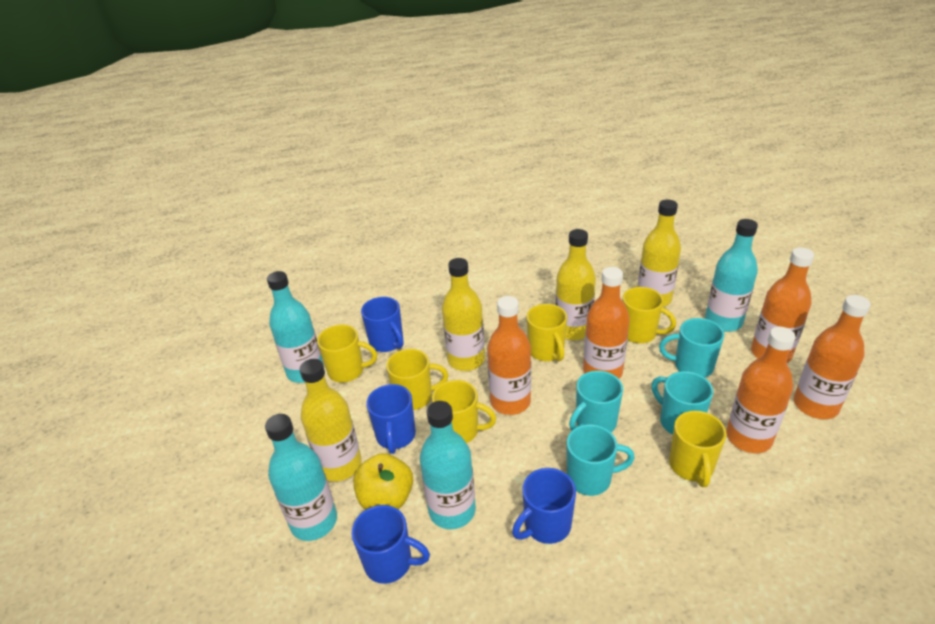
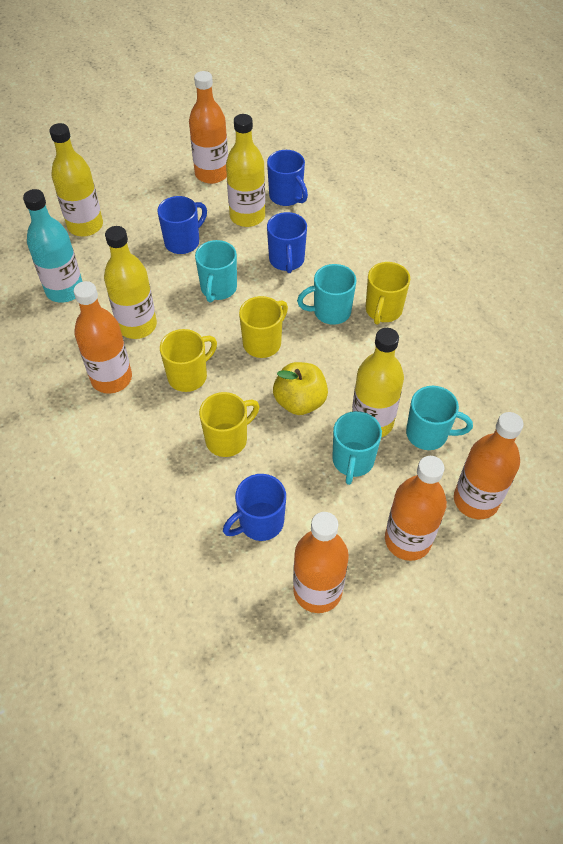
turquoise bottle: 4 -> 1
yellow mug: 6 -> 4

